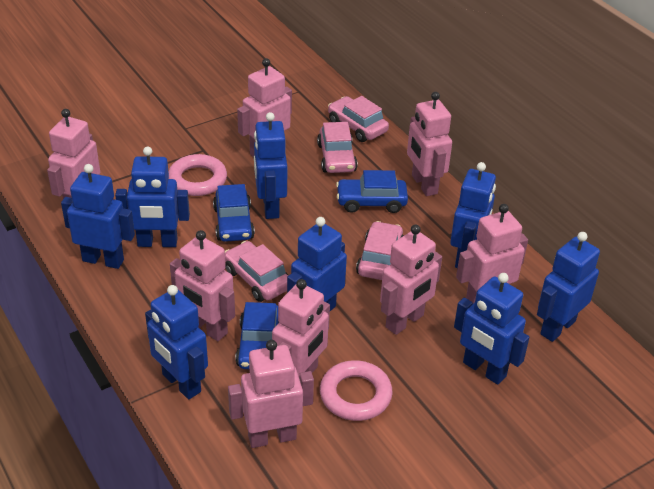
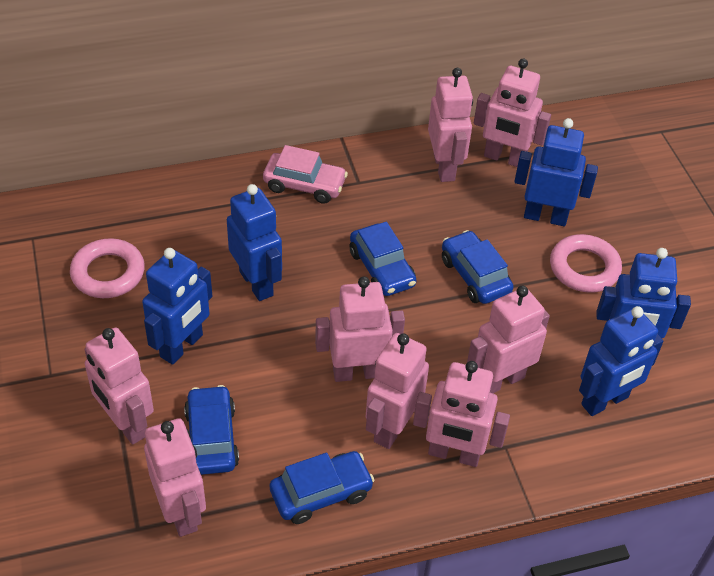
blue car: 3 -> 4
blue robot: 8 -> 5
pink car: 4 -> 1

